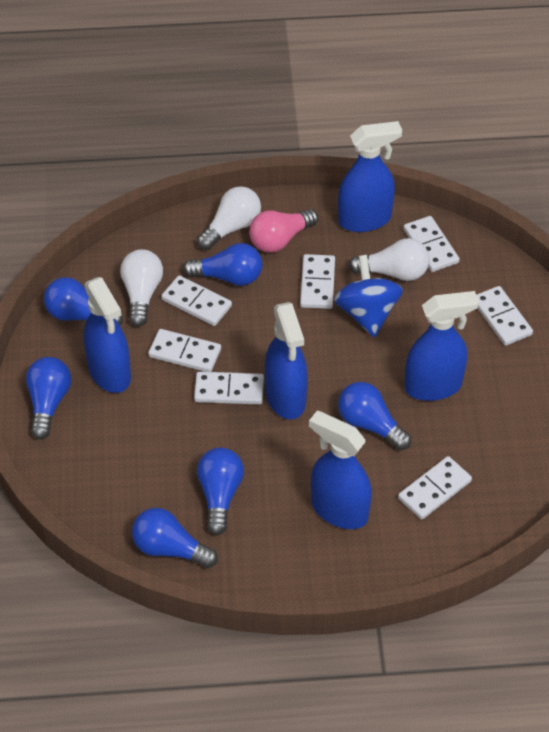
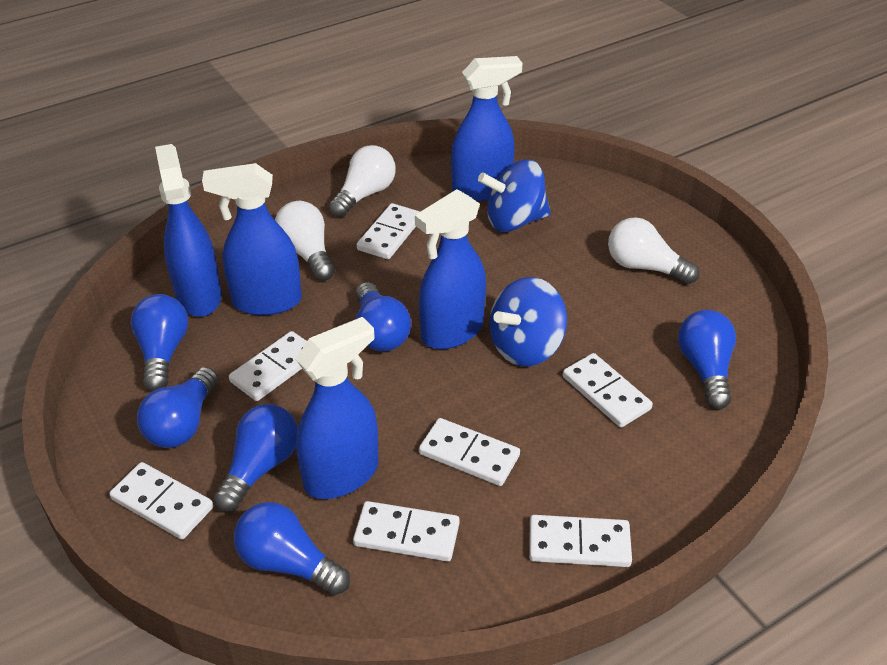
blue spinning top: 1 -> 2
pink light bulb: 1 -> 0

